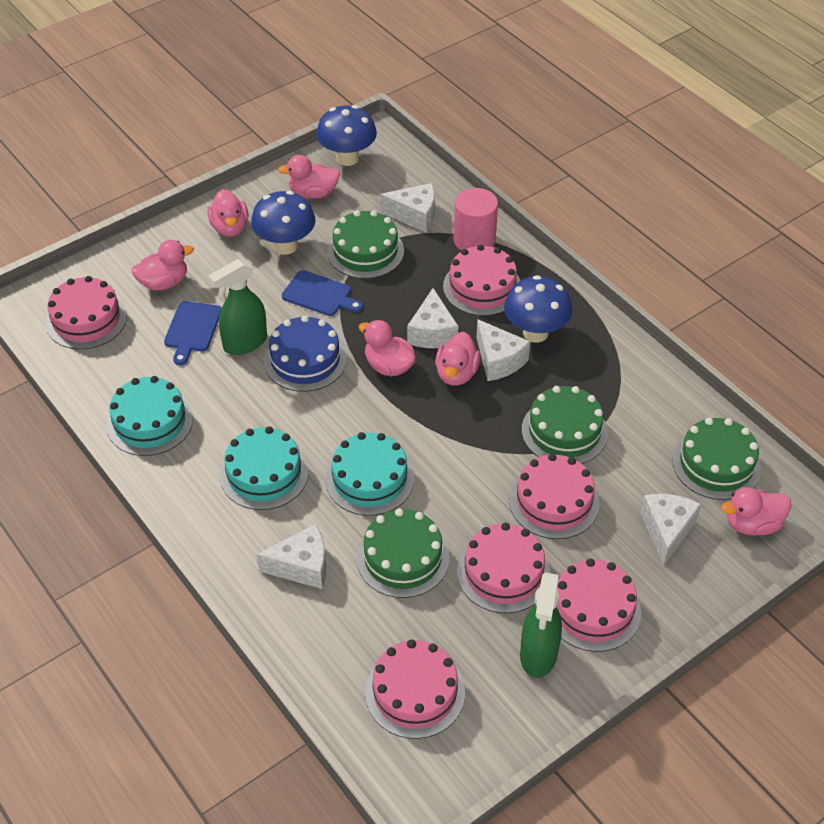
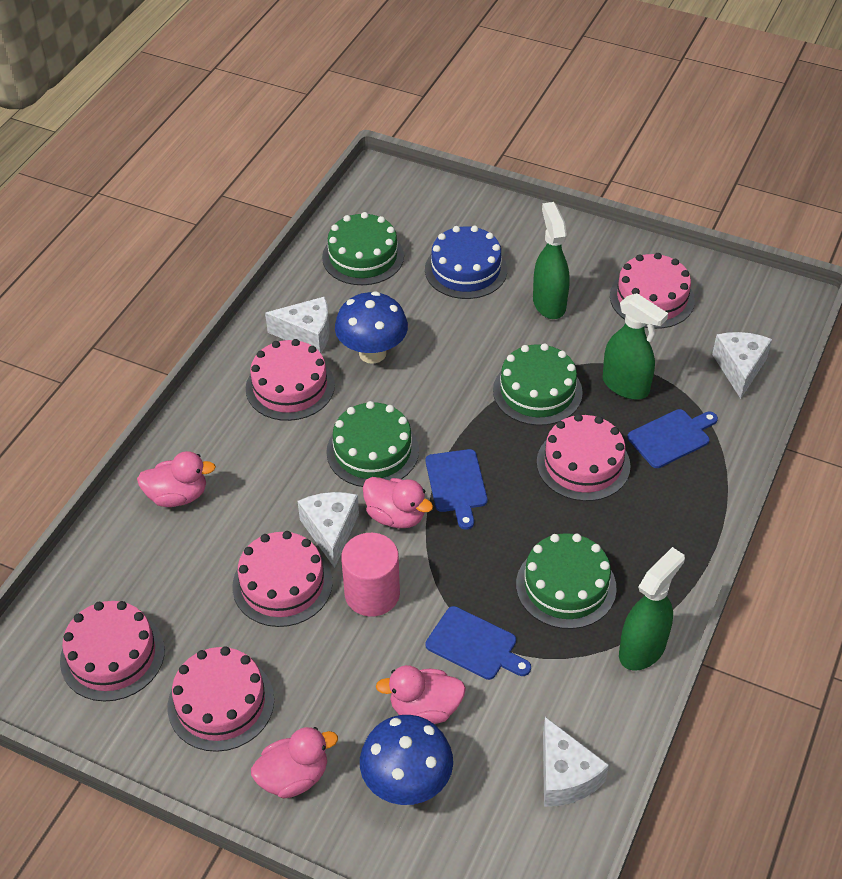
blue cutting board: 2 -> 3
blue mushroom: 3 -> 2
green spray bottle: 2 -> 3
pink duck: 6 -> 4
turquoise cake: 3 -> 0
white cheese: 5 -> 4

